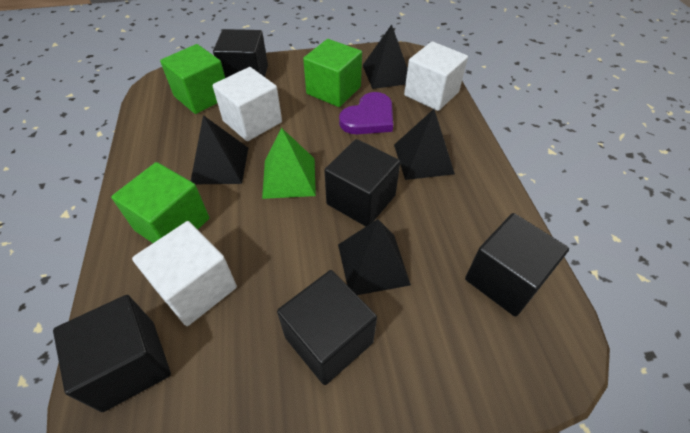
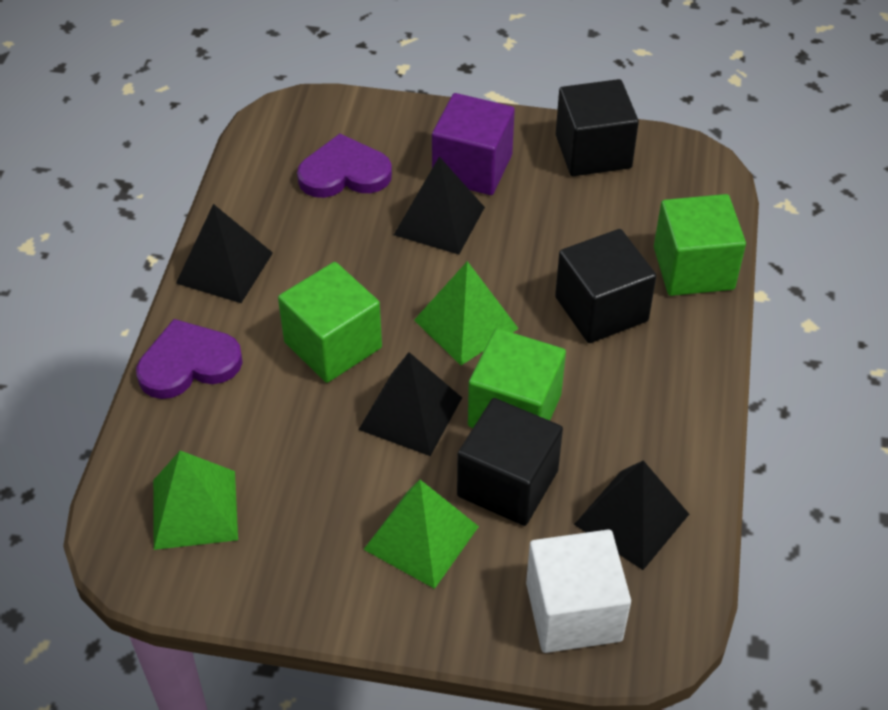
black cube: 5 -> 3
green pyramid: 1 -> 3
purple cube: 0 -> 1
purple heart: 1 -> 2
white cube: 3 -> 1

